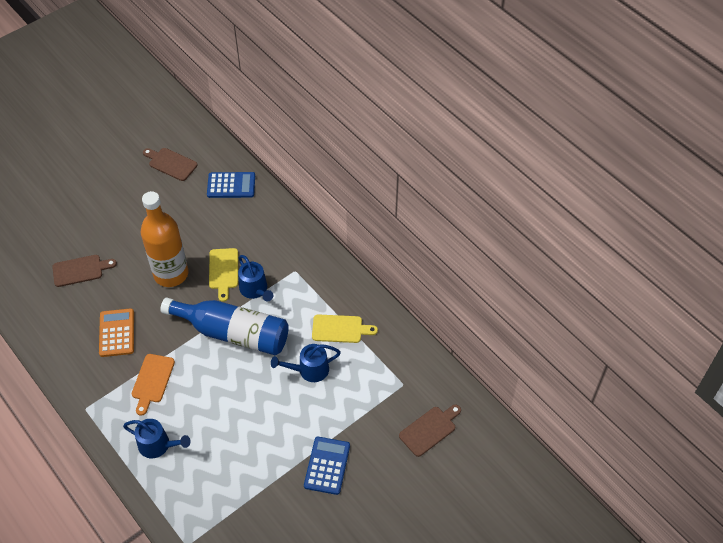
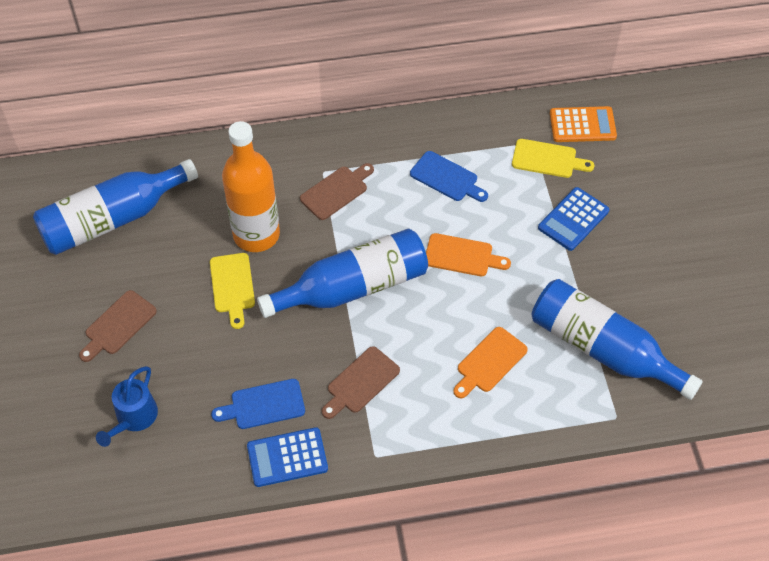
blue bottle: 1 -> 3
blue cutting board: 0 -> 2
blue watering can: 3 -> 1
orange cutting board: 1 -> 2

